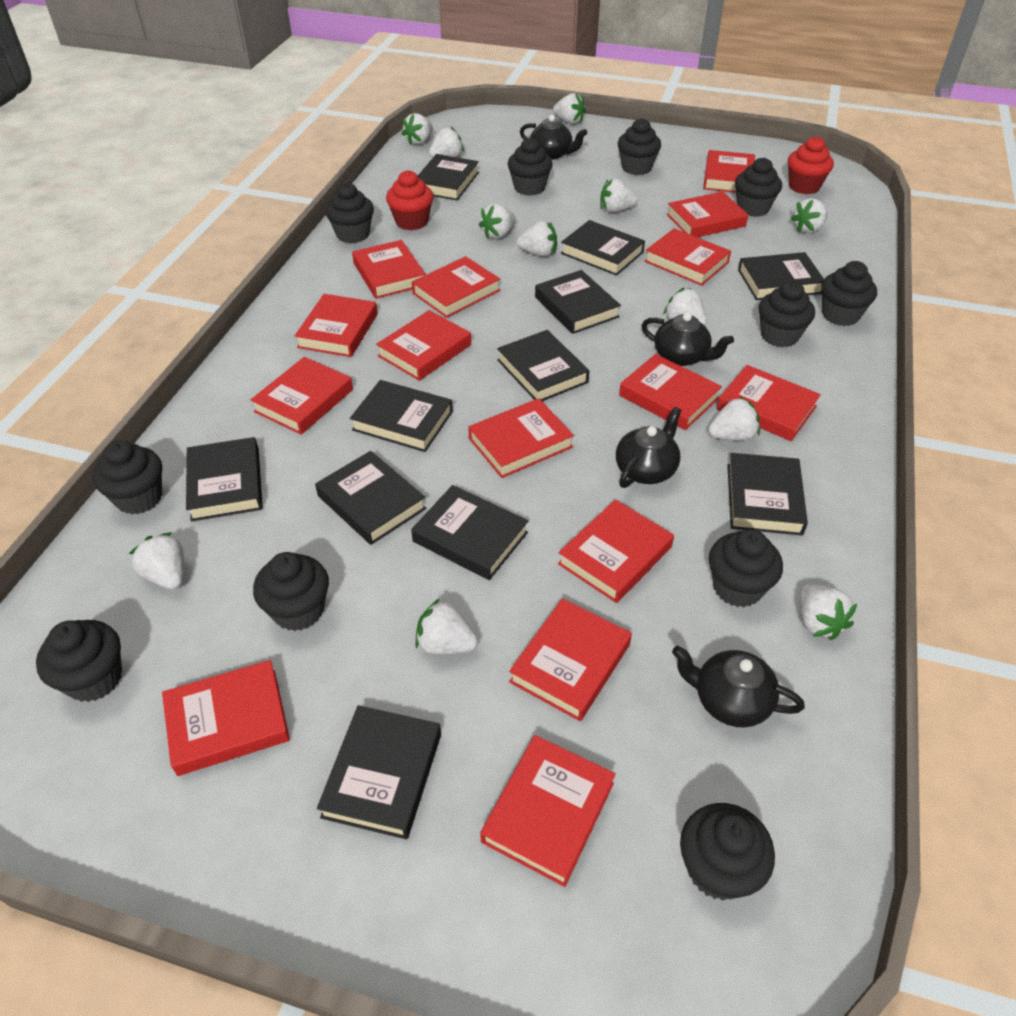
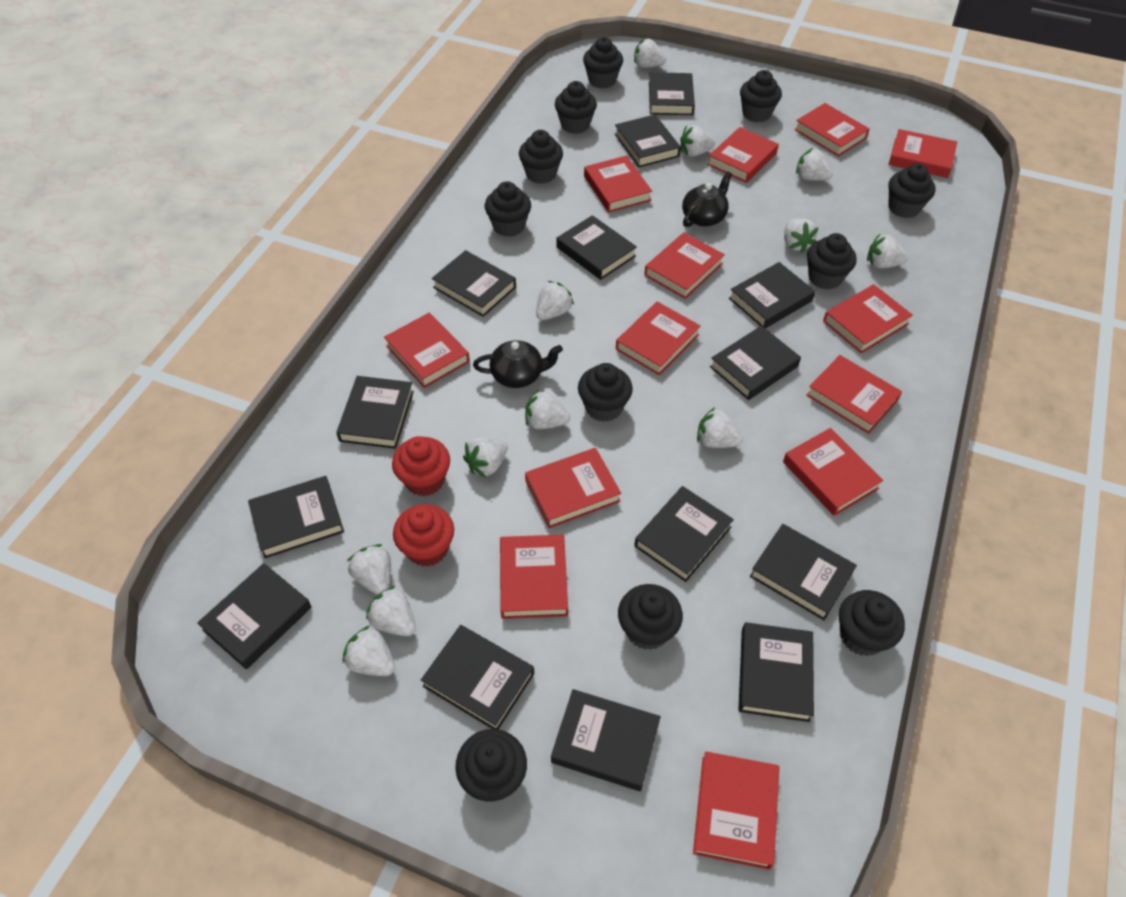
black book: 11 -> 14
black teapot: 4 -> 2
red book: 15 -> 13

